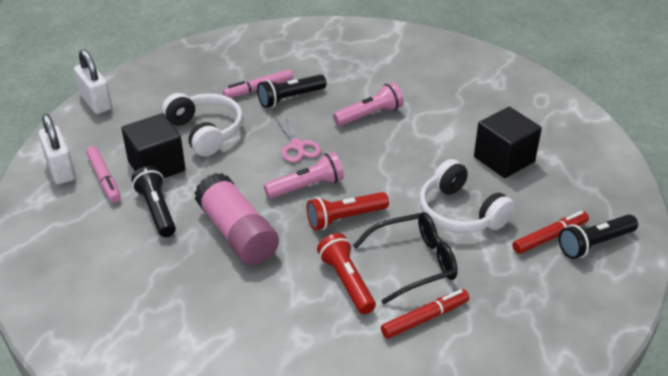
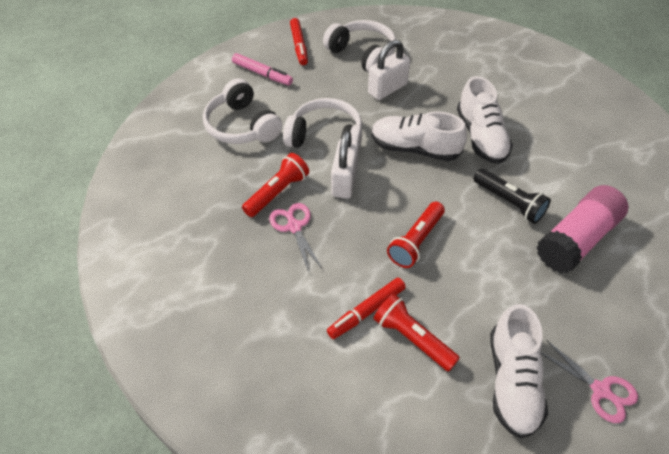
black cube: 2 -> 0
black flashlight: 3 -> 1
black glasses: 1 -> 0
pink flashlight: 2 -> 0
pink marker: 2 -> 1
pink scissors: 1 -> 2
red flashlight: 2 -> 3
white headphones: 2 -> 3
white shoe: 0 -> 3

